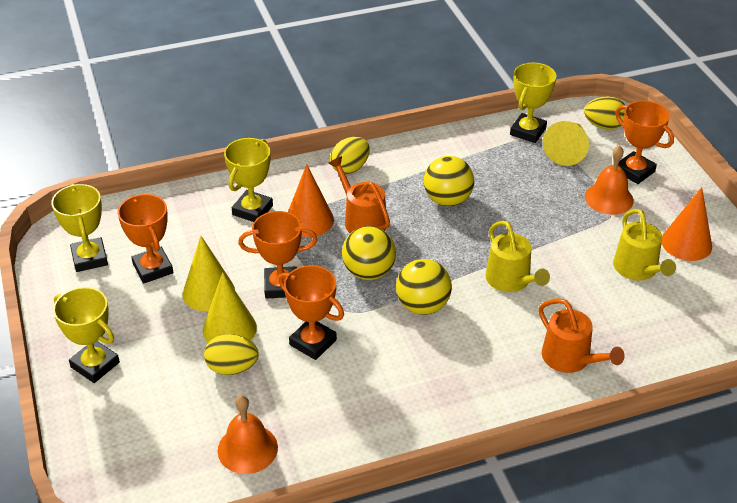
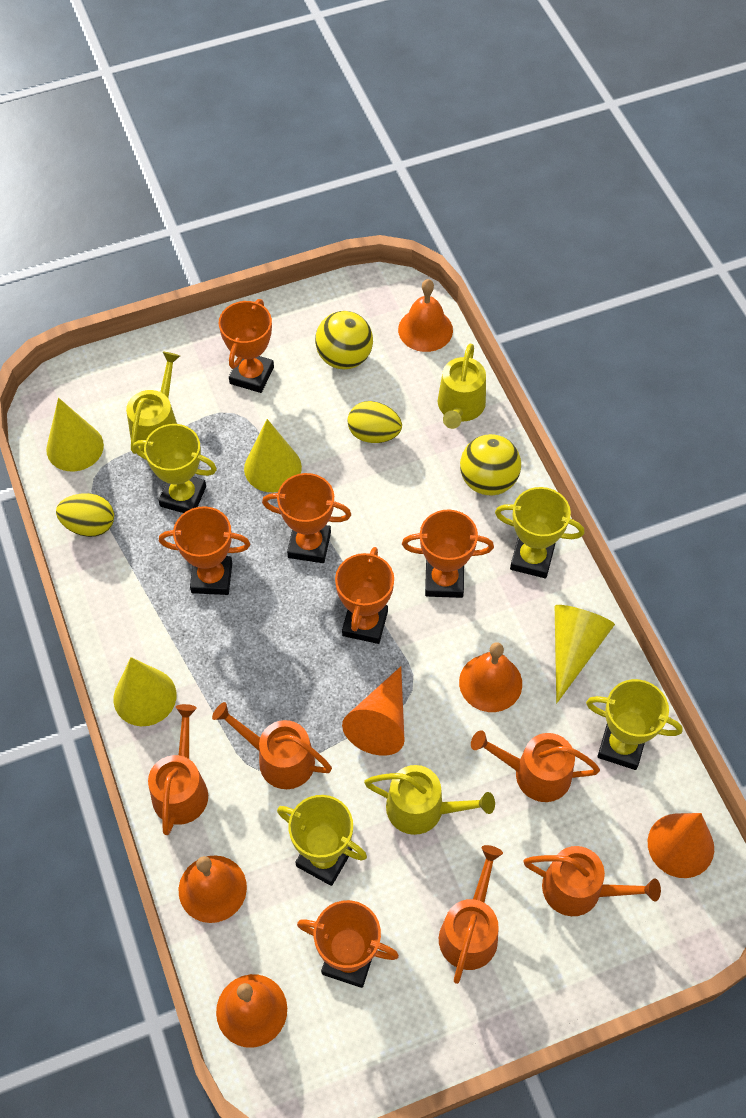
orange bell: 2 -> 4
orange trophy: 4 -> 6
orange watering can: 2 -> 5
yellow ball: 3 -> 2
yellow cone: 3 -> 4
yellow egg: 3 -> 2
yellow watering can: 2 -> 3

